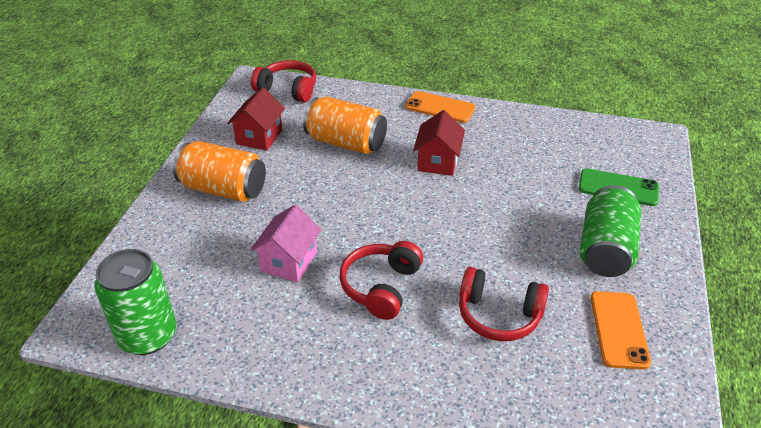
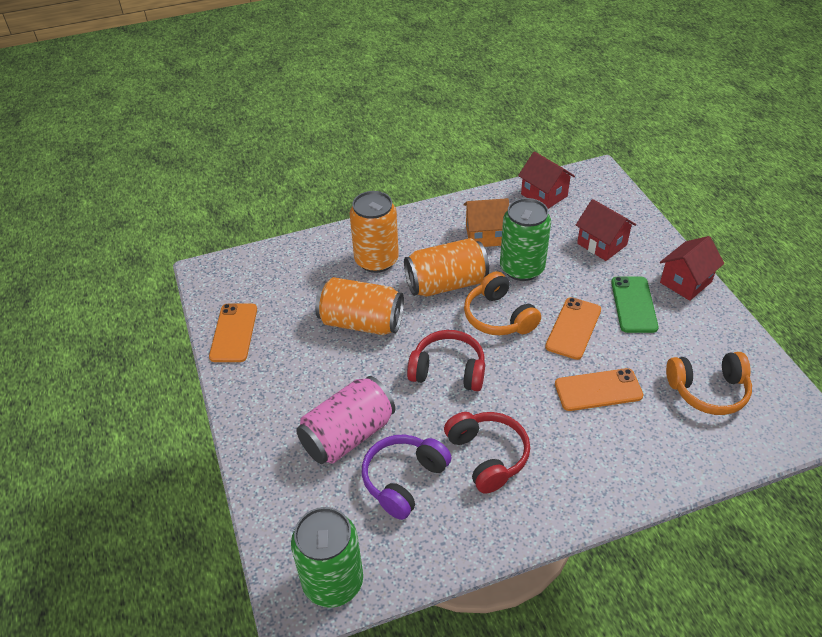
orange can: 2 -> 3
orange headphones: 0 -> 2
orange house: 0 -> 1
orange phone: 2 -> 3
pink can: 0 -> 1
pink house: 1 -> 0
purple headphones: 0 -> 1
red headphones: 3 -> 2
red house: 2 -> 3

